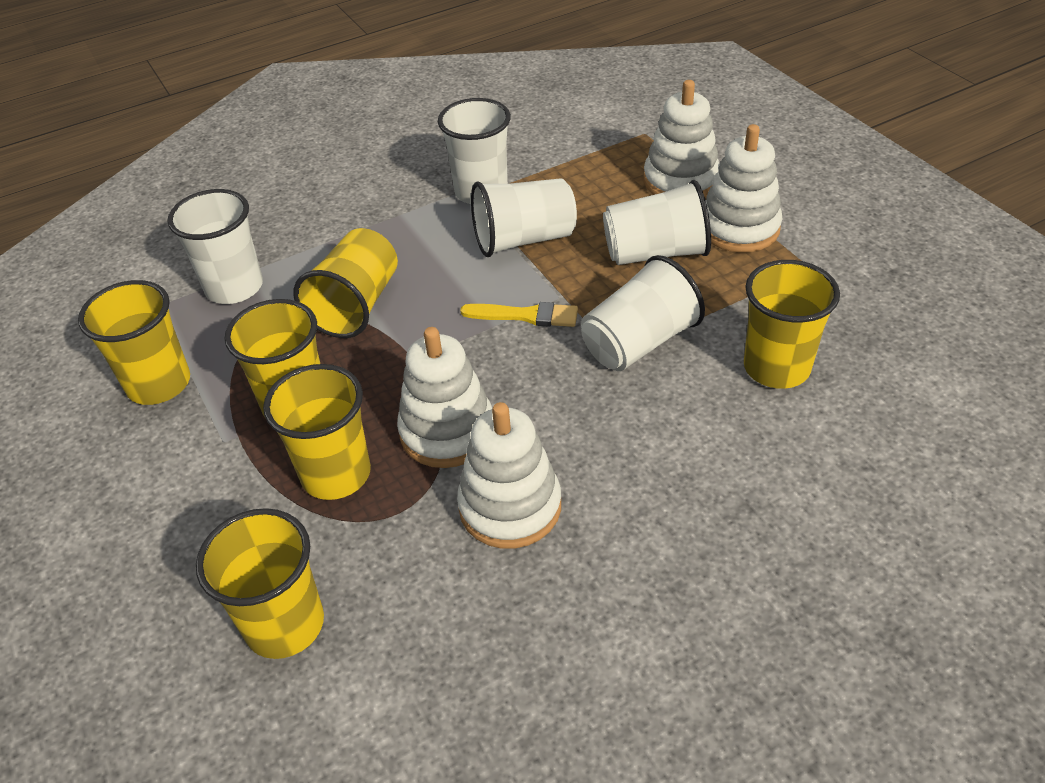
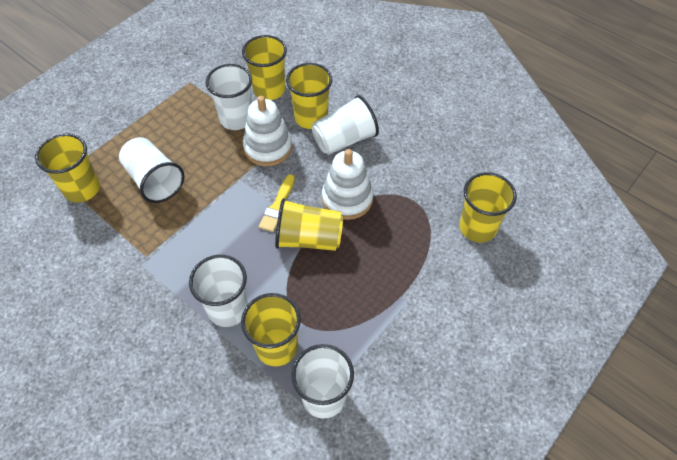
white stacking toy: 4 -> 2

